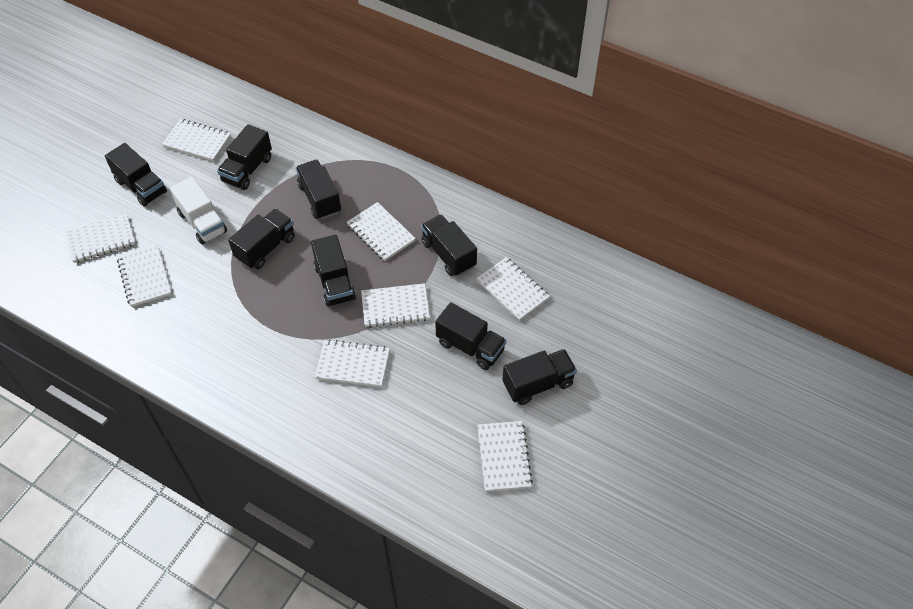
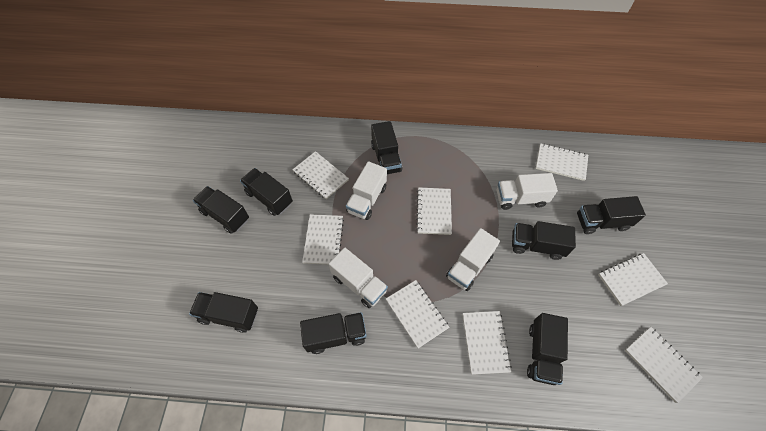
white truck: 1 -> 4

